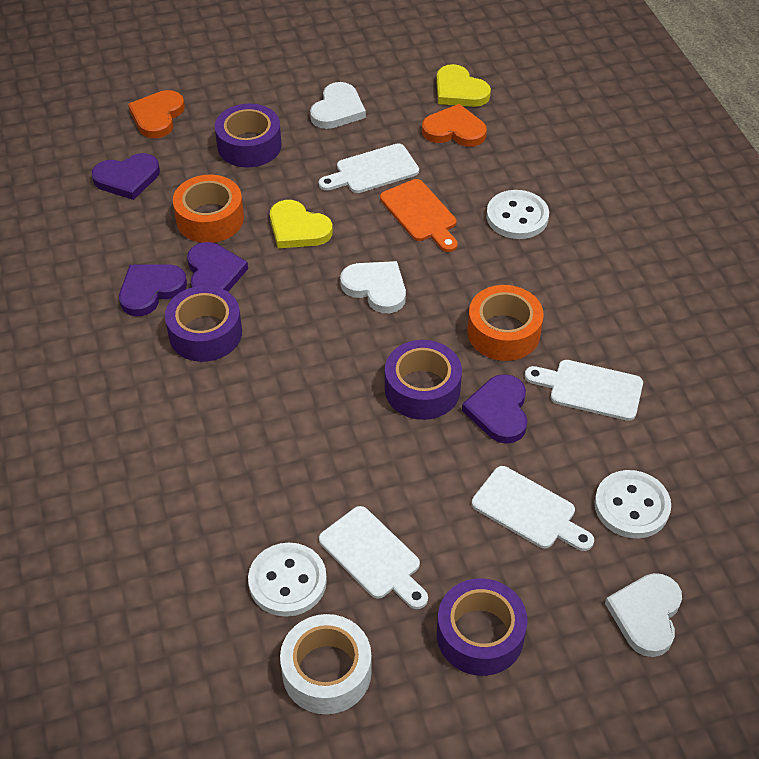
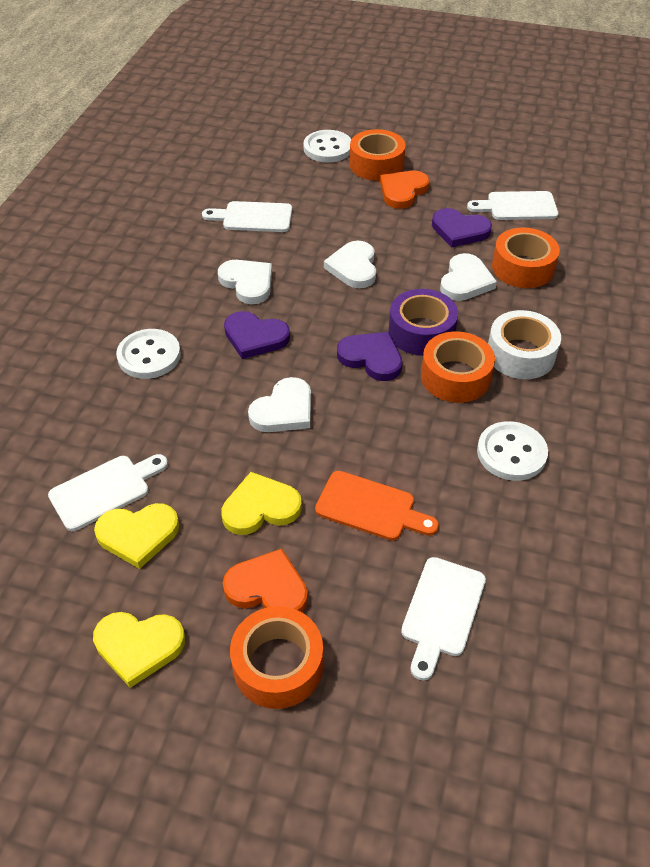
orange tape: 2 -> 4
purple heart: 4 -> 3
purple tape: 4 -> 1
white heart: 3 -> 4
yellow heart: 2 -> 3

